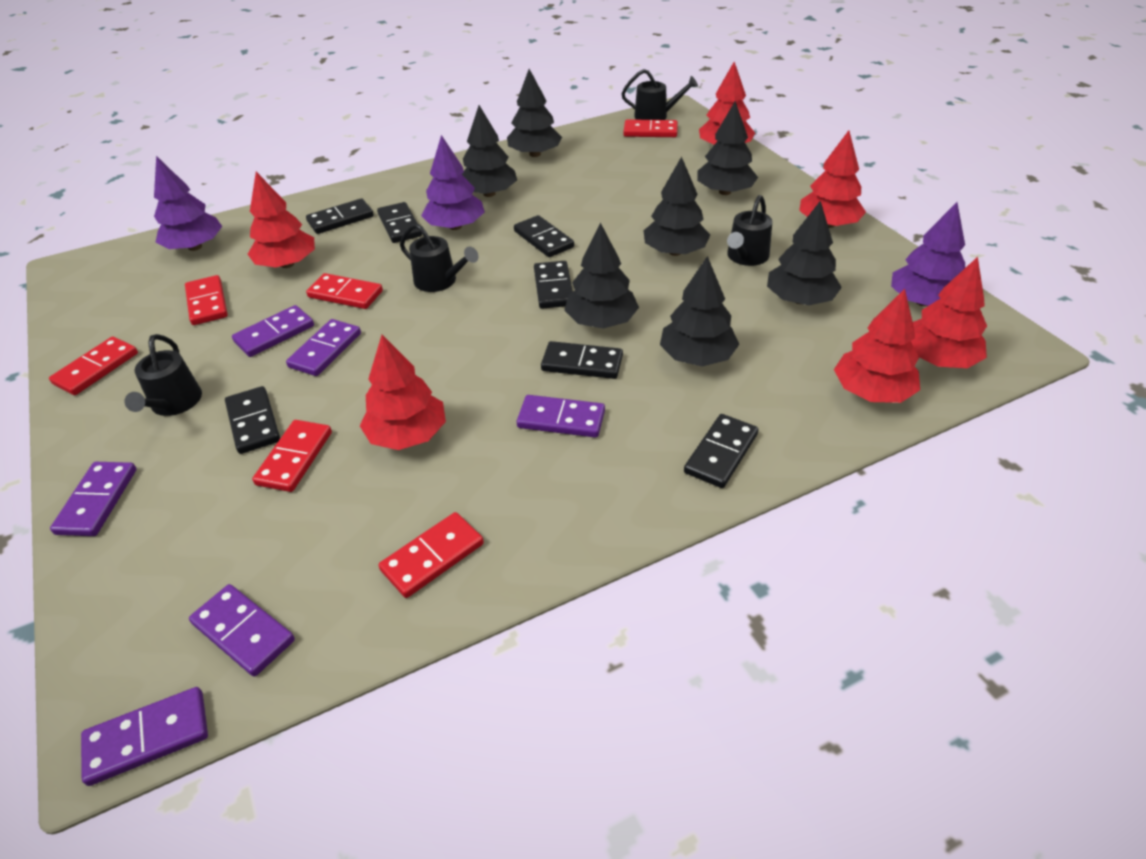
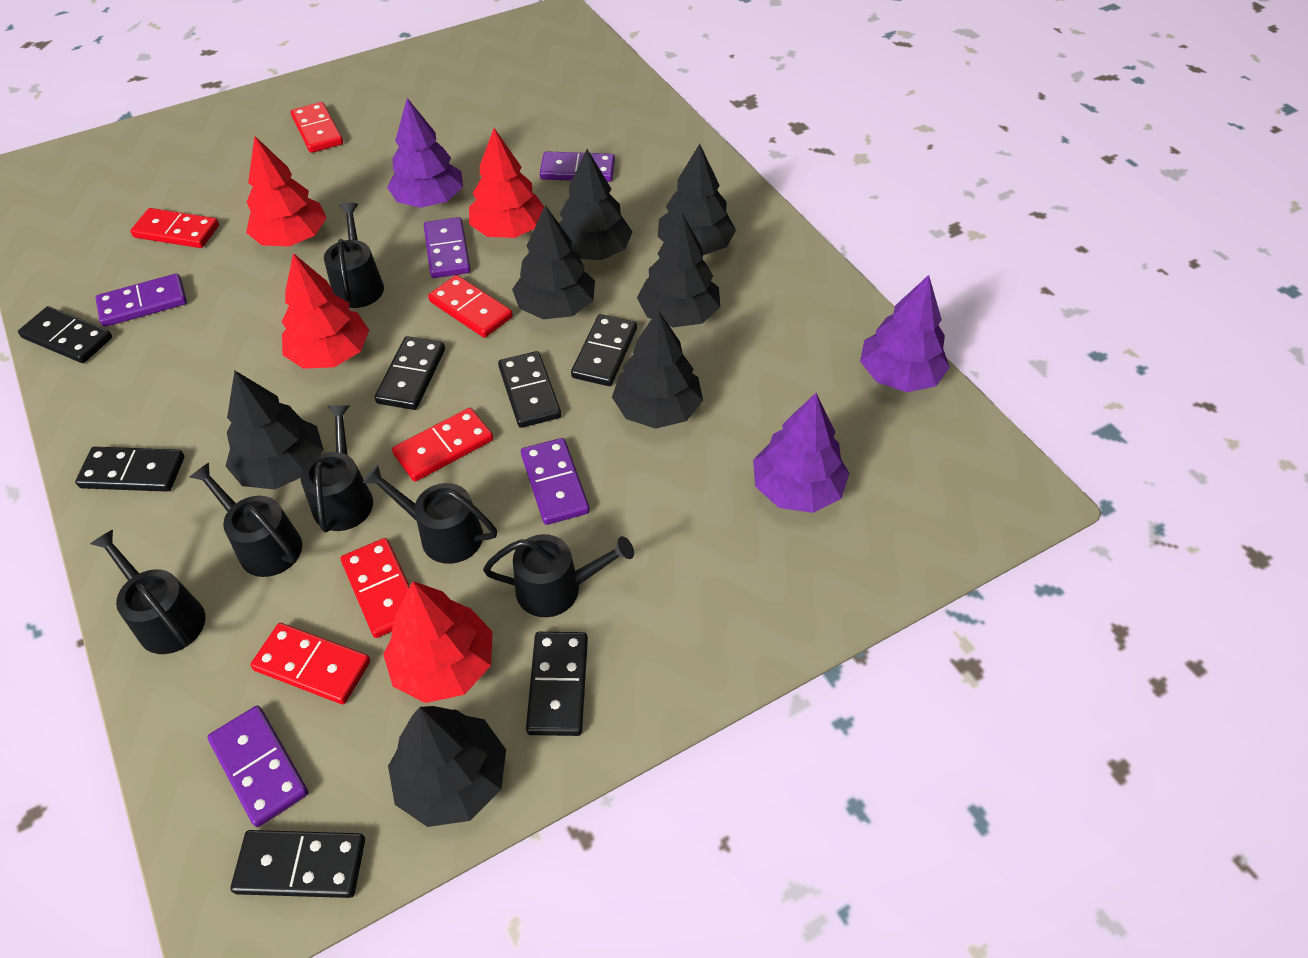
black watering can: 4 -> 6
purple domino: 6 -> 5
red tree: 6 -> 4

